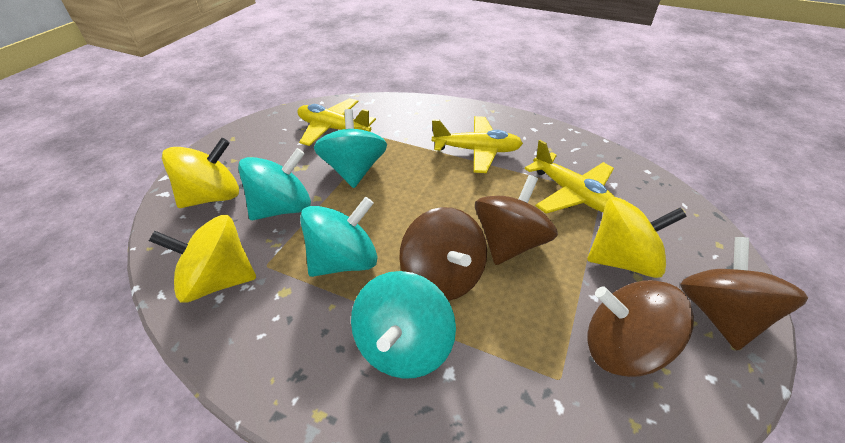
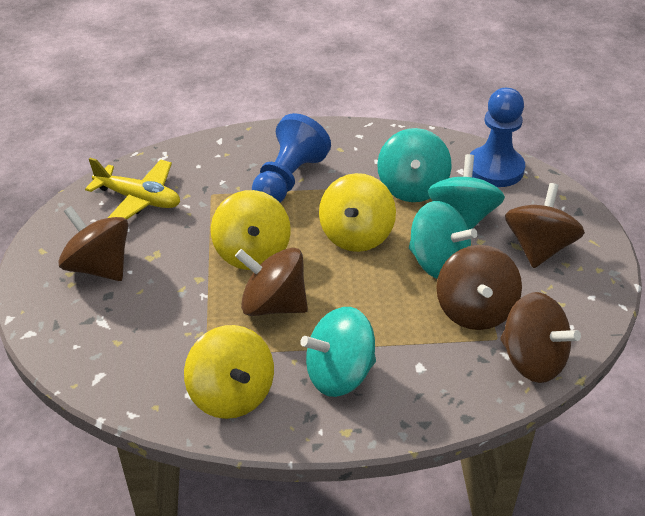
blue pawn: 0 -> 2
brown spinning top: 4 -> 5
yellow plane: 3 -> 1

